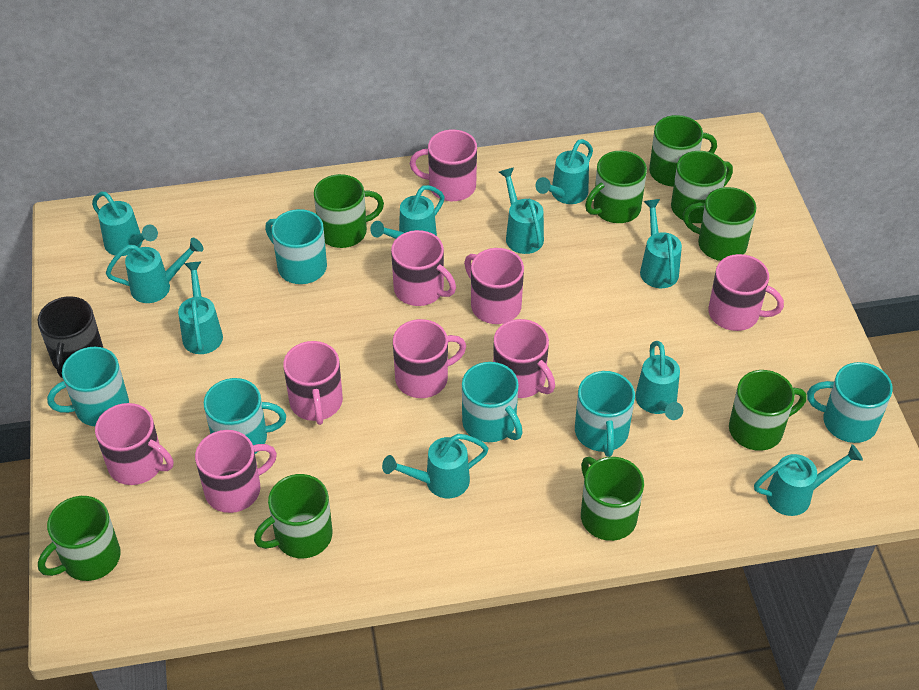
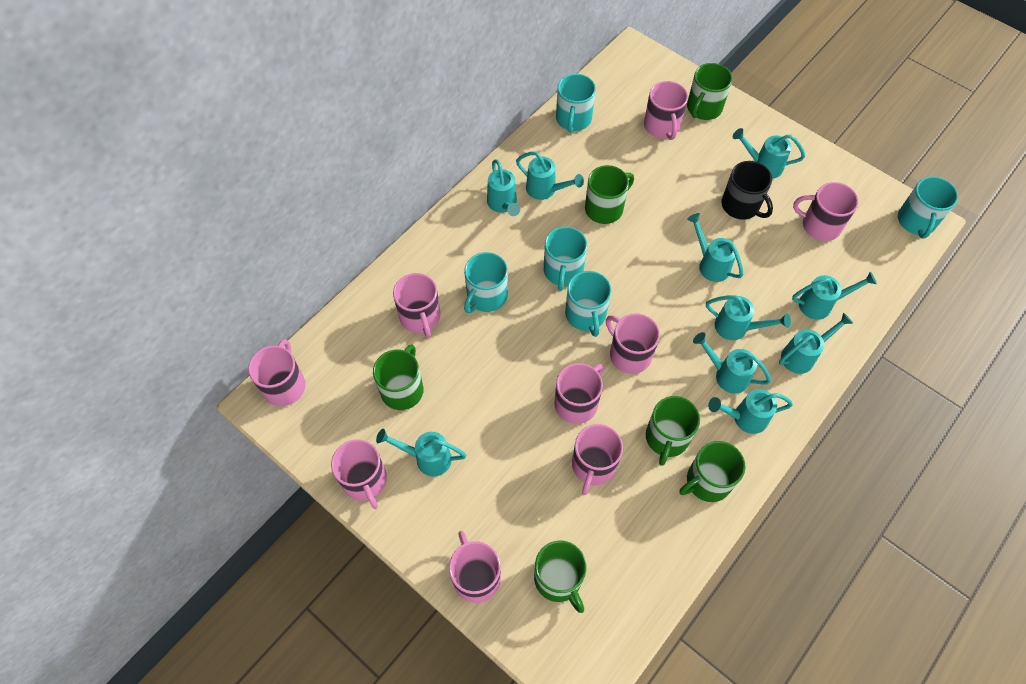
green mug: 9 -> 6
turquoise mug: 6 -> 5

